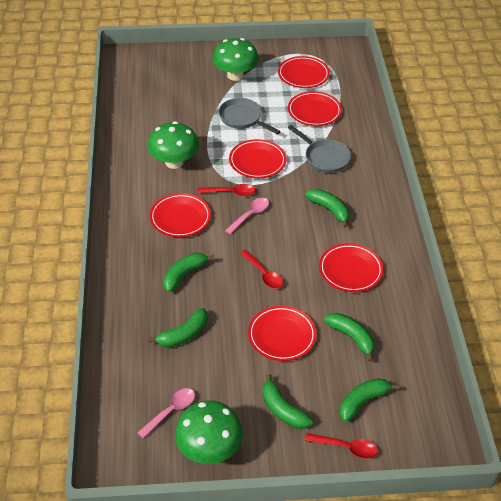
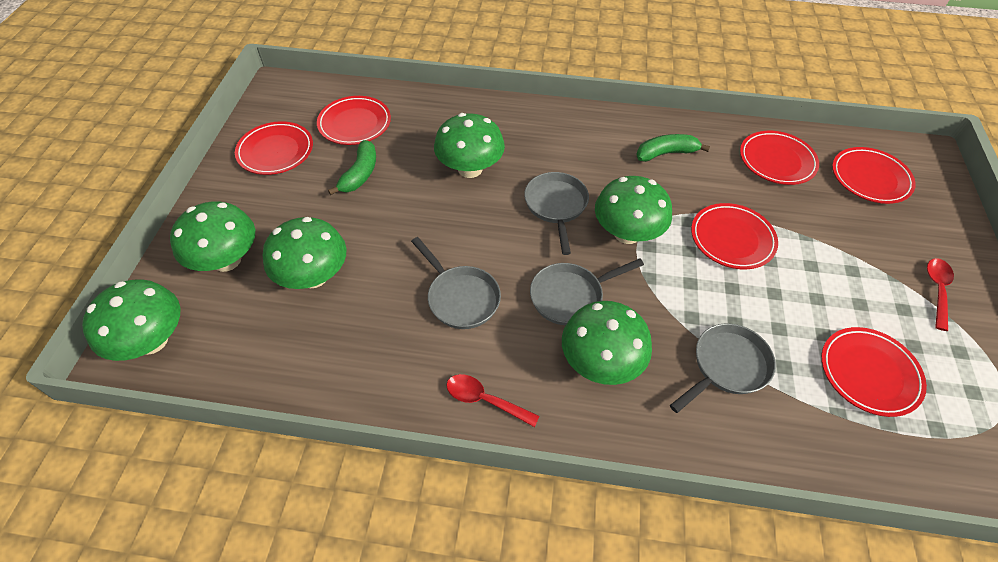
green banana: 6 -> 2
green mushroom: 3 -> 6
grey pan: 2 -> 4
pink spoon: 2 -> 0
red spoon: 3 -> 2

